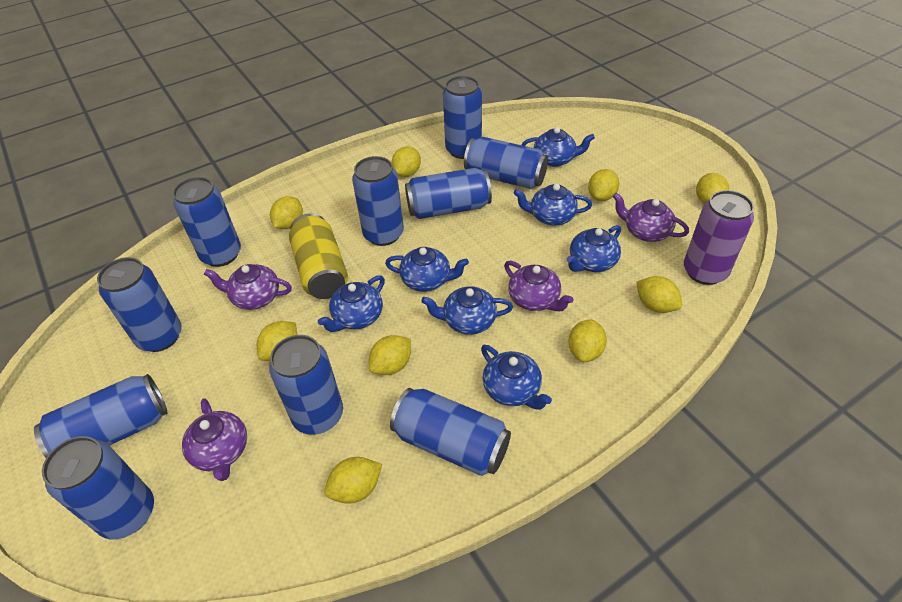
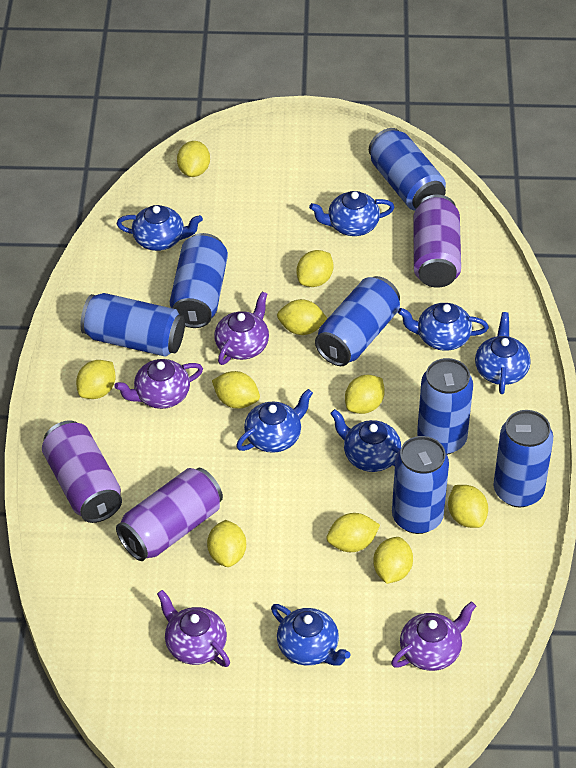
blue can: 10 -> 7
purple can: 1 -> 3
yellow can: 1 -> 0
yellow lemon: 9 -> 10

